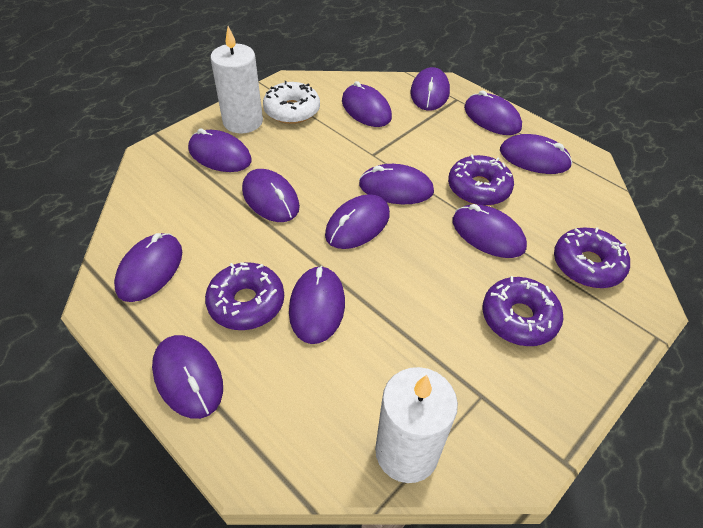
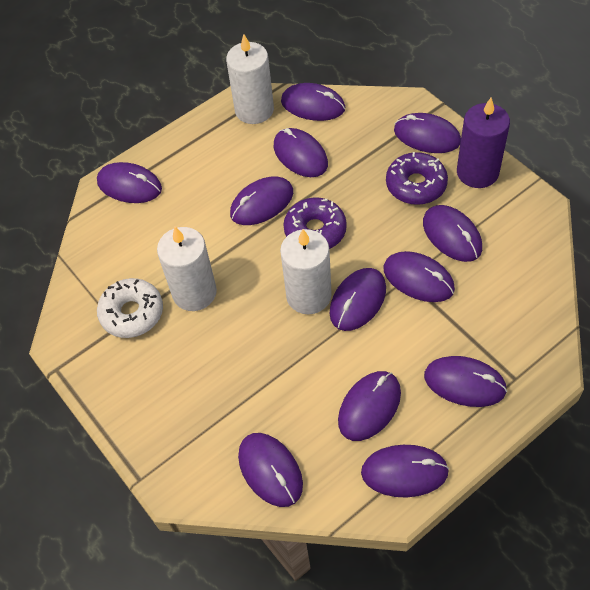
purple candle: 0 -> 1
purple donut: 4 -> 2
white candle: 2 -> 3

